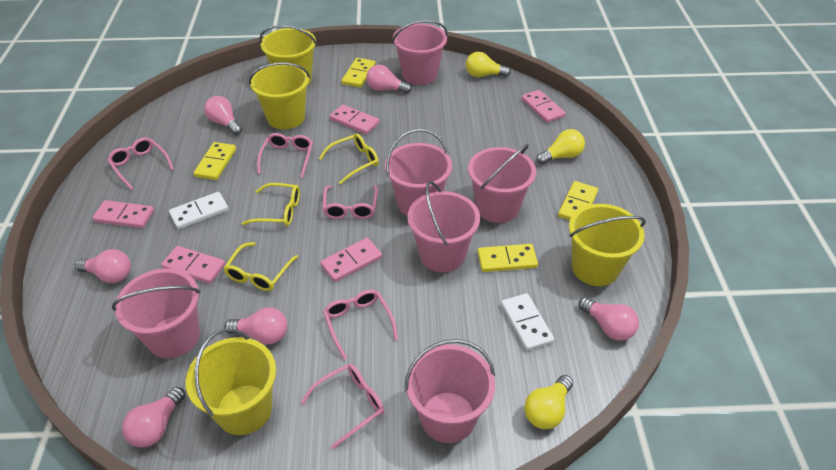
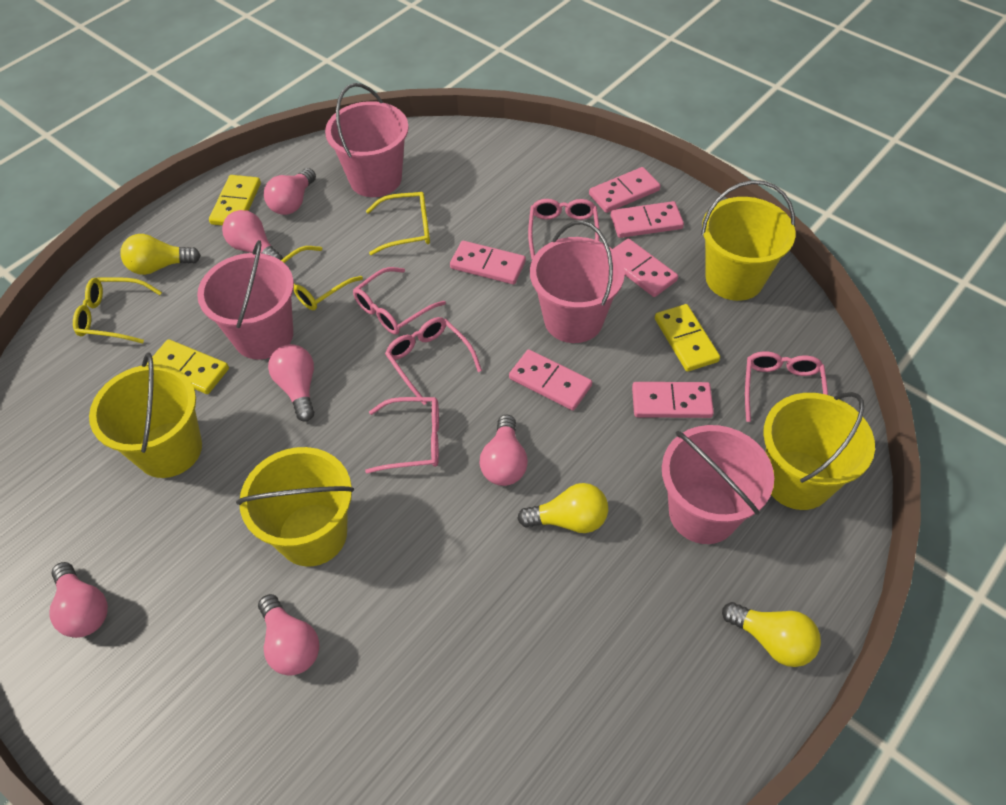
pink bucket: 6 -> 4
pink domino: 5 -> 6
white domino: 2 -> 0
yellow domino: 4 -> 3

